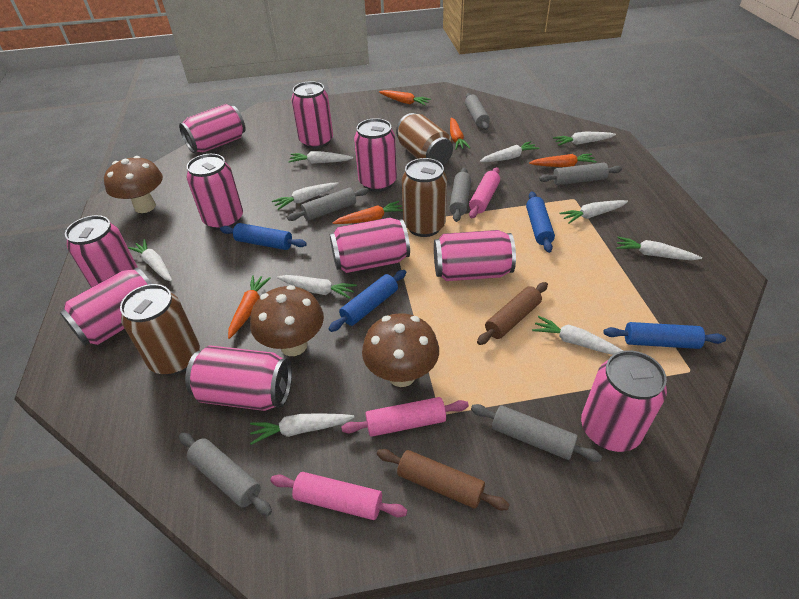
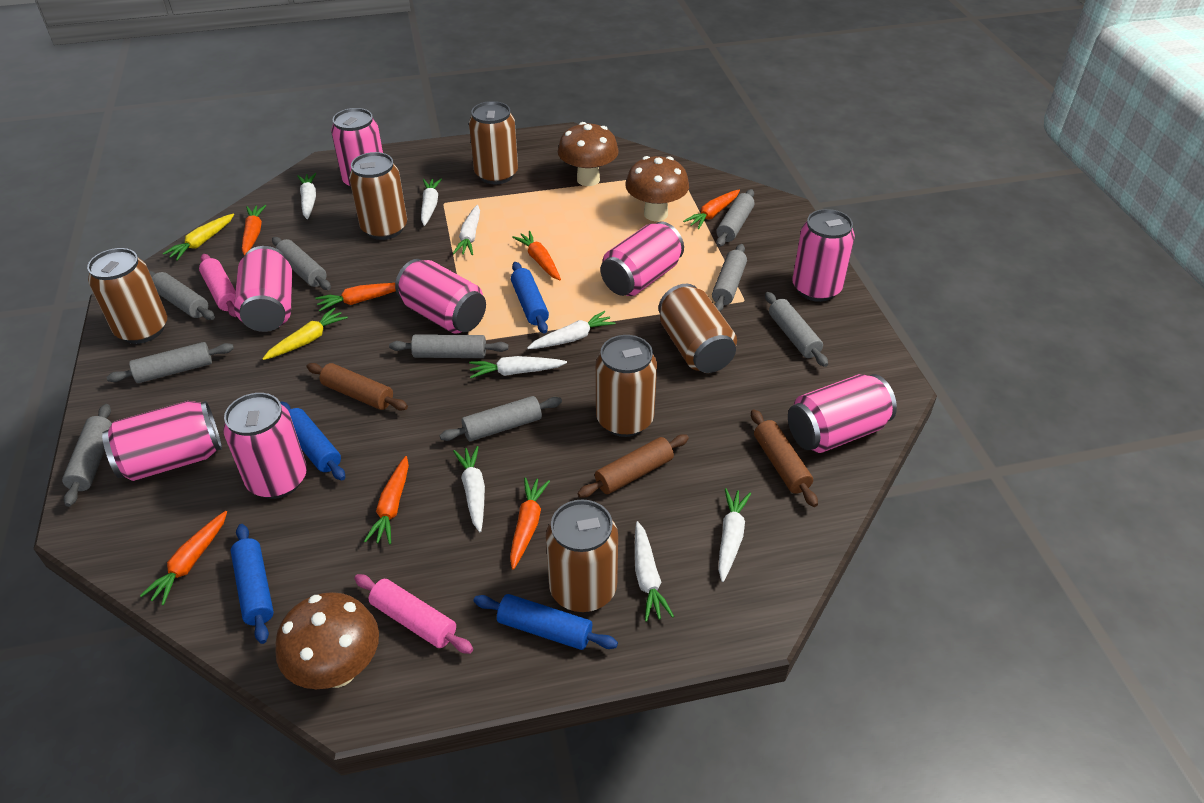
brown can: 3 -> 6
brown rolling pin: 2 -> 3
grey rolling pin: 6 -> 9
orange carrot: 5 -> 7
pink can: 10 -> 8
pink rolling pin: 3 -> 2
white carrot: 10 -> 8
yellow carrot: 0 -> 2

